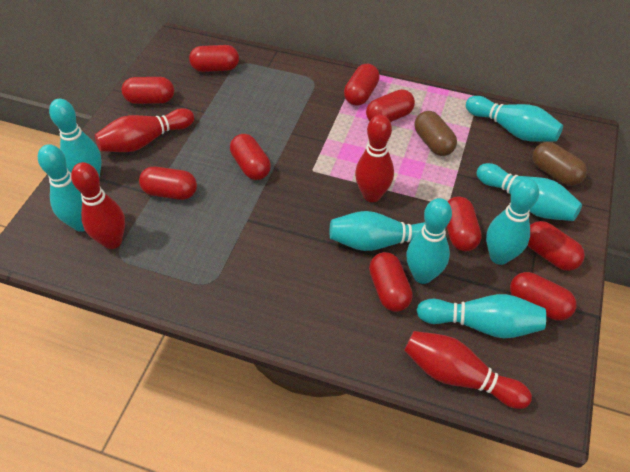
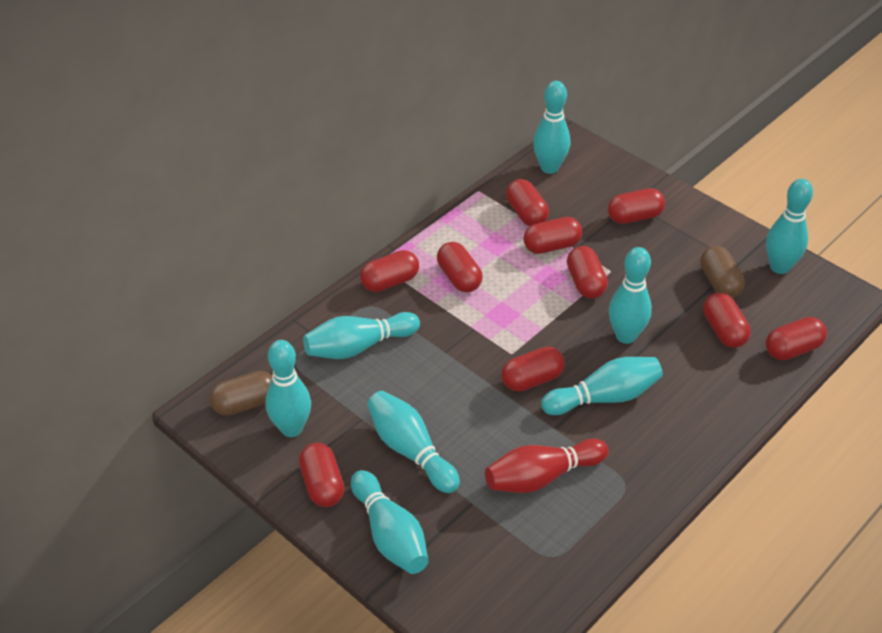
red bowling pin: 4 -> 1

